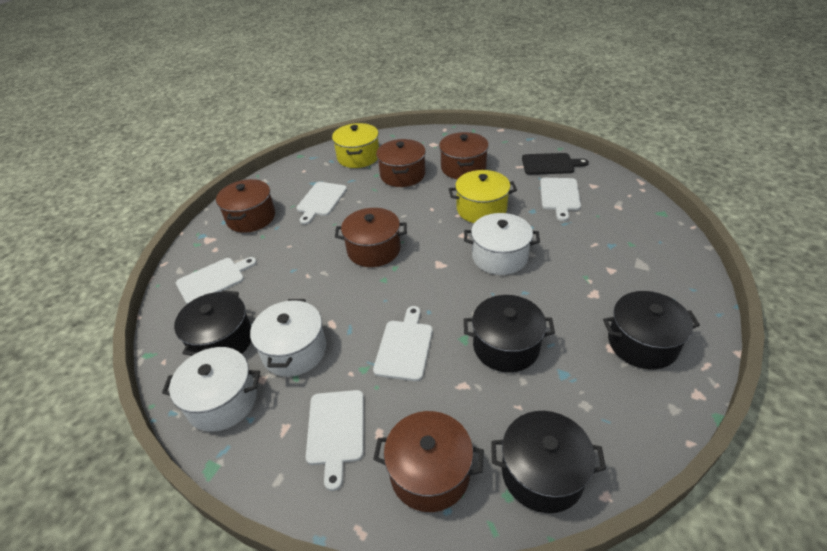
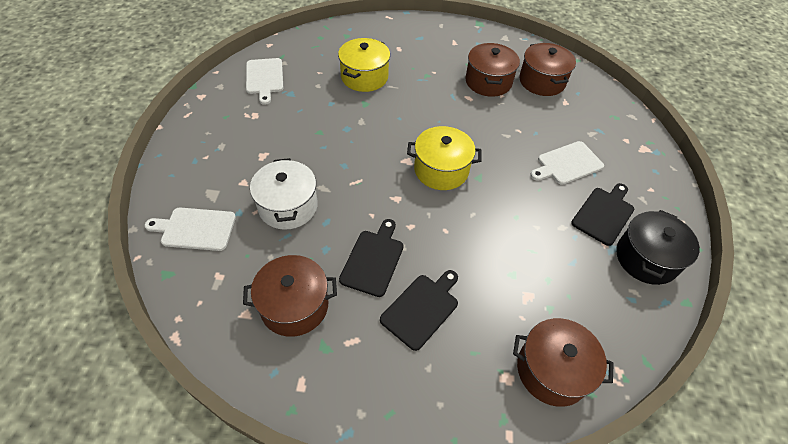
black cutting board: 1 -> 3
black pot: 4 -> 1
brown pot: 5 -> 4
white cutting board: 5 -> 3
white pot: 3 -> 1

